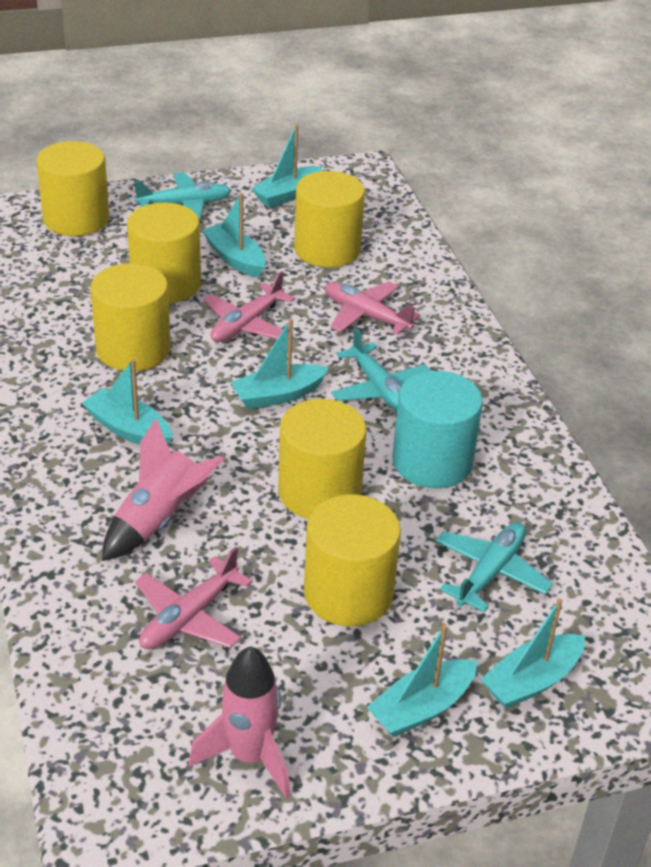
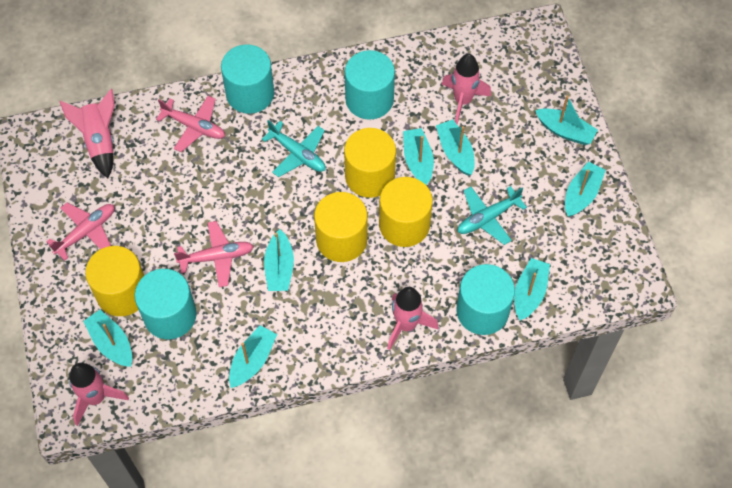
pink rocket: 2 -> 4
turquoise boat: 6 -> 8
turquoise cylinder: 1 -> 4
turquoise plane: 3 -> 2
yellow cylinder: 6 -> 4

